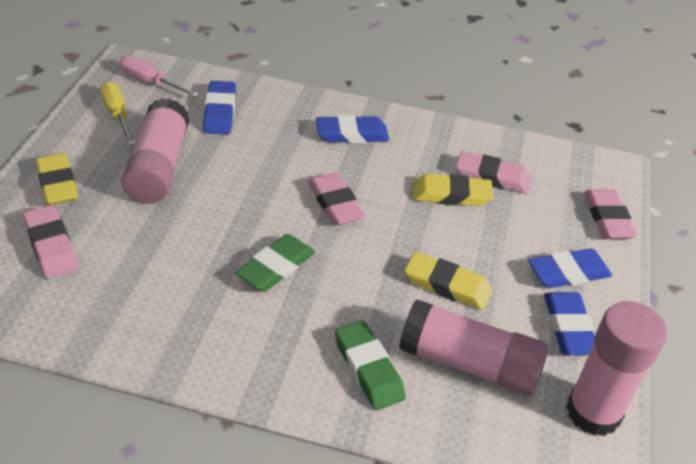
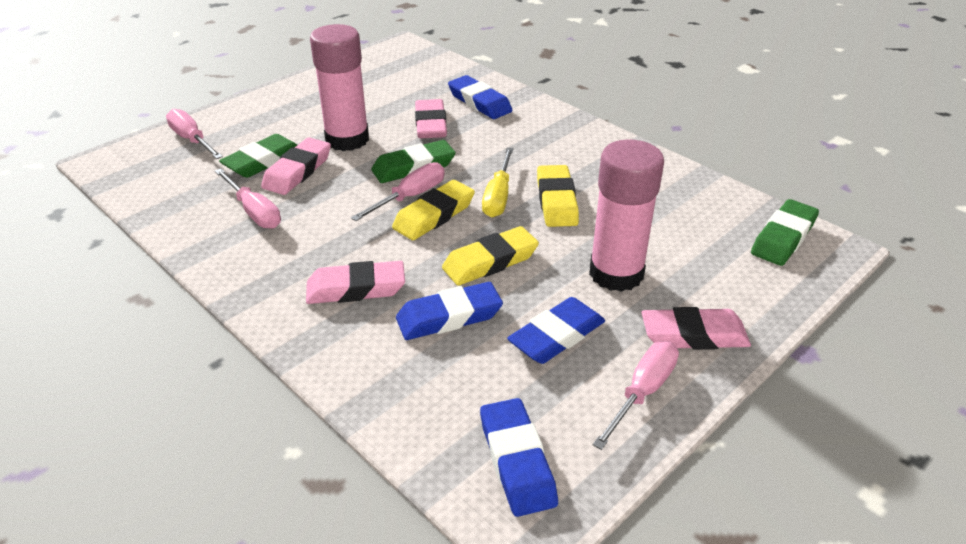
green eraser: 2 -> 3
pink glue stick: 3 -> 2
pink screwdriver: 1 -> 4

